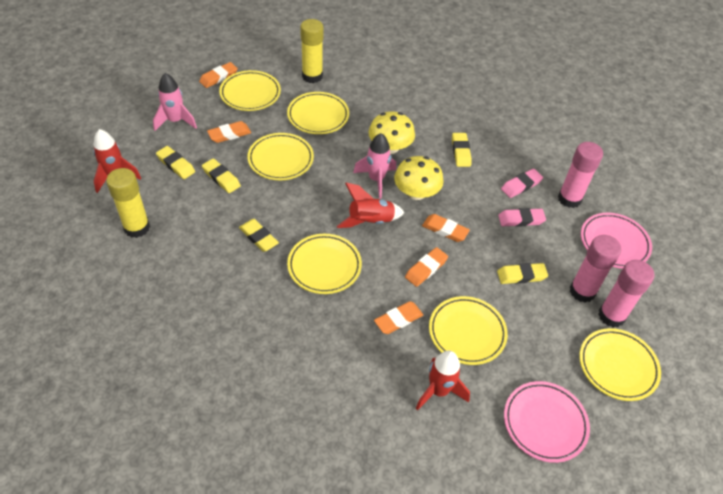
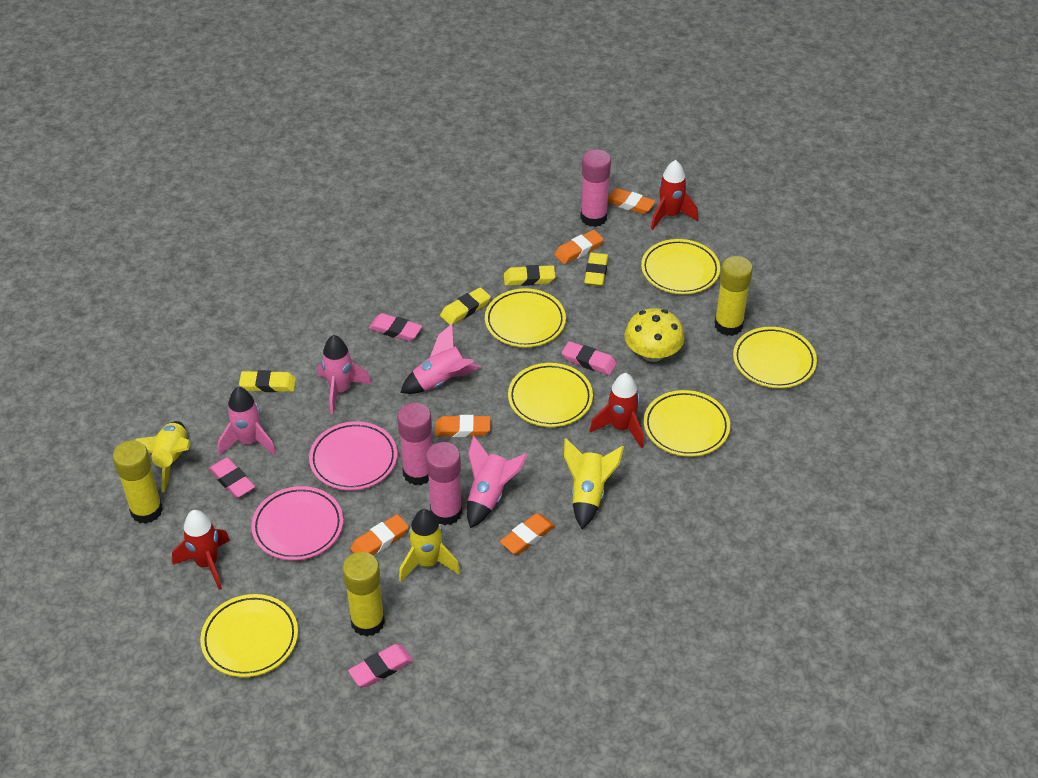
pink eraser: 2 -> 4
pink rocket: 2 -> 4
yellow eraser: 5 -> 4
yellow glue stick: 2 -> 3
yellow mushroom: 2 -> 1
yellow rocket: 0 -> 3

